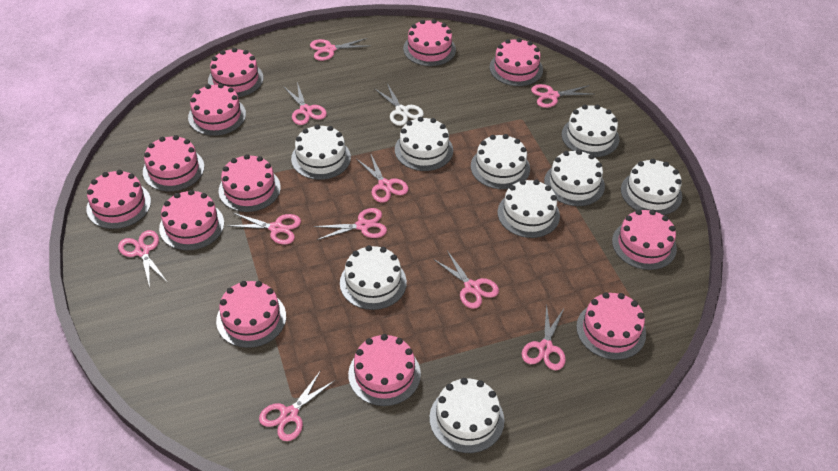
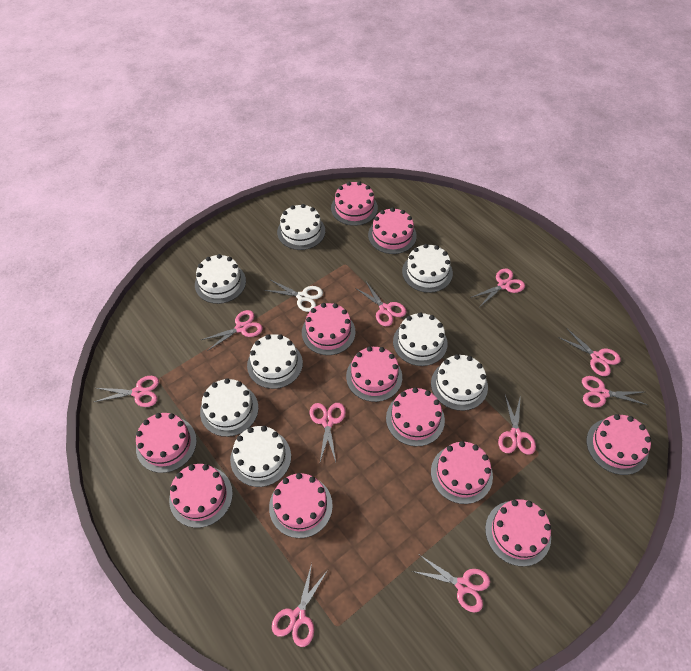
pink cake: 12 -> 11
white cake: 9 -> 8

